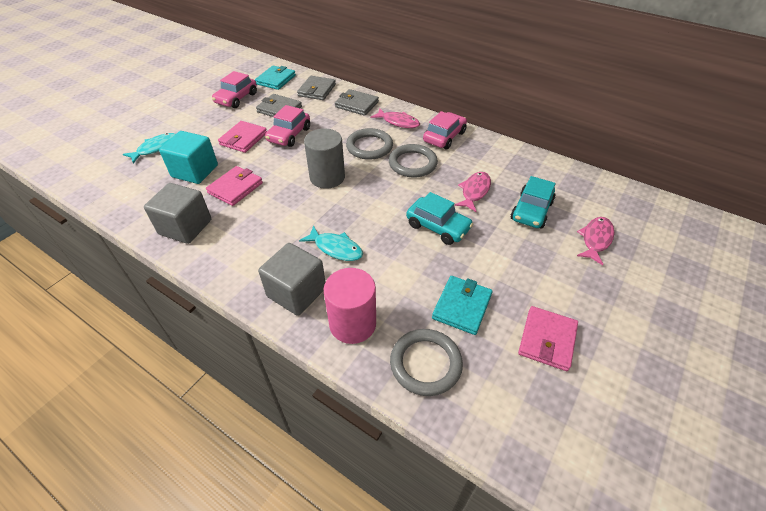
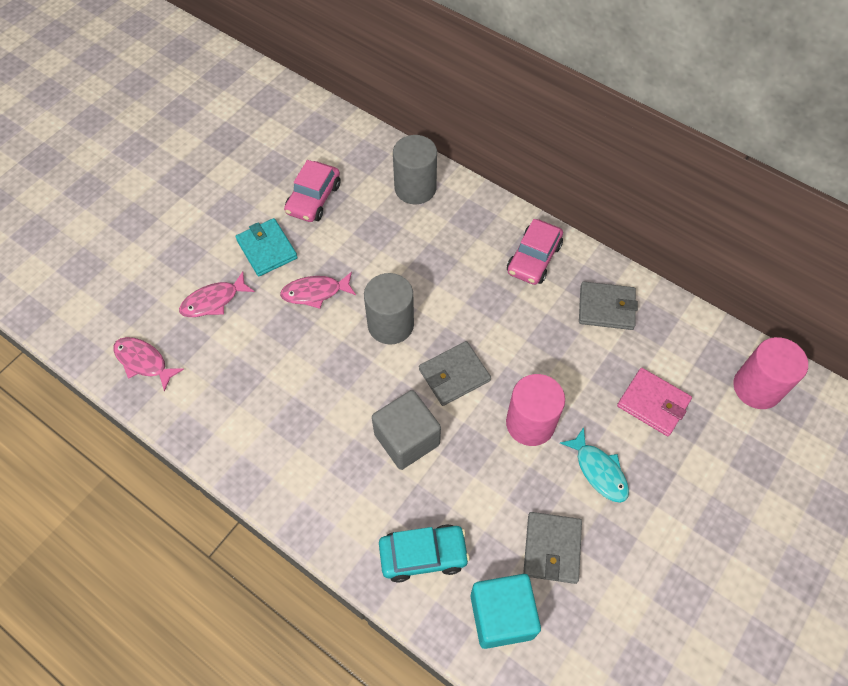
grey cube: 2 -> 1
grey cylinder: 1 -> 2
grey ring: 3 -> 0
pink car: 3 -> 2
pink cylinder: 1 -> 2
pink wallet: 3 -> 1
turquoise car: 2 -> 1
turquoise fish: 2 -> 1
turquoise wallet: 2 -> 1

